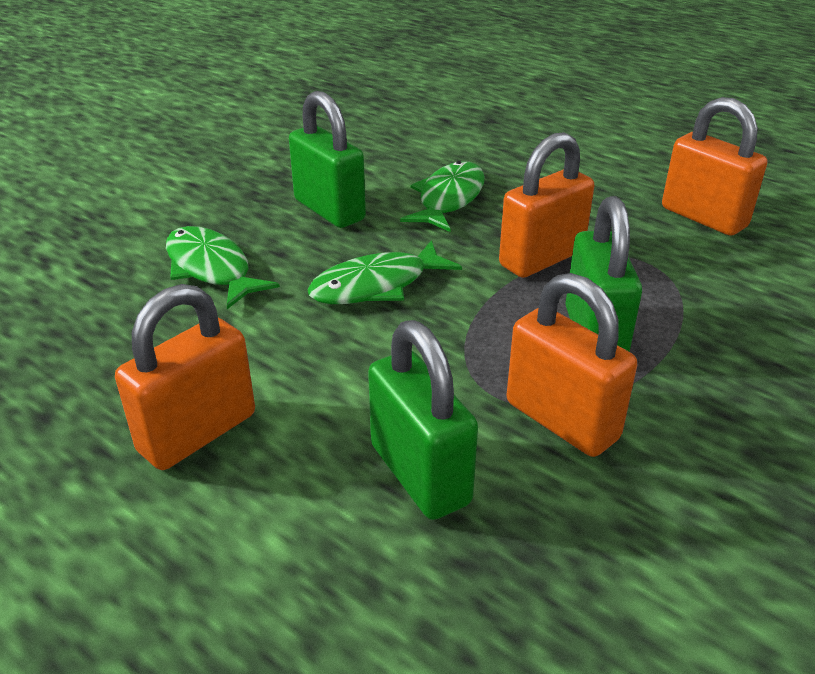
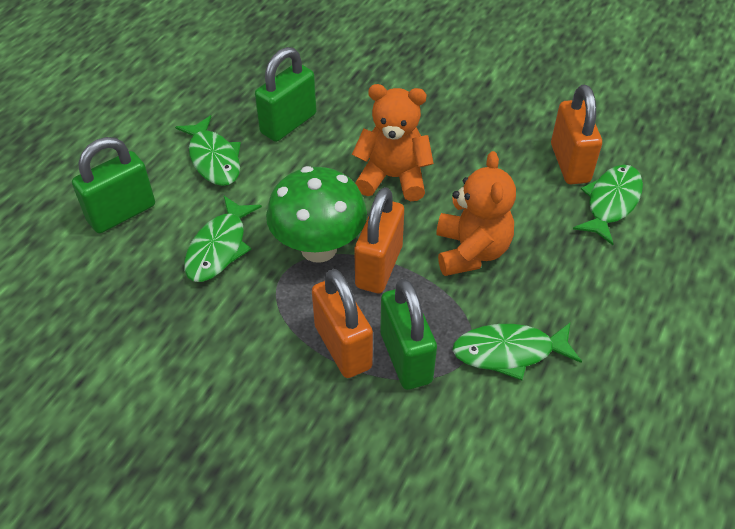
green fish: 3 -> 4
green mushroom: 0 -> 1
orange padlock: 4 -> 3
orange teddy bear: 0 -> 2

